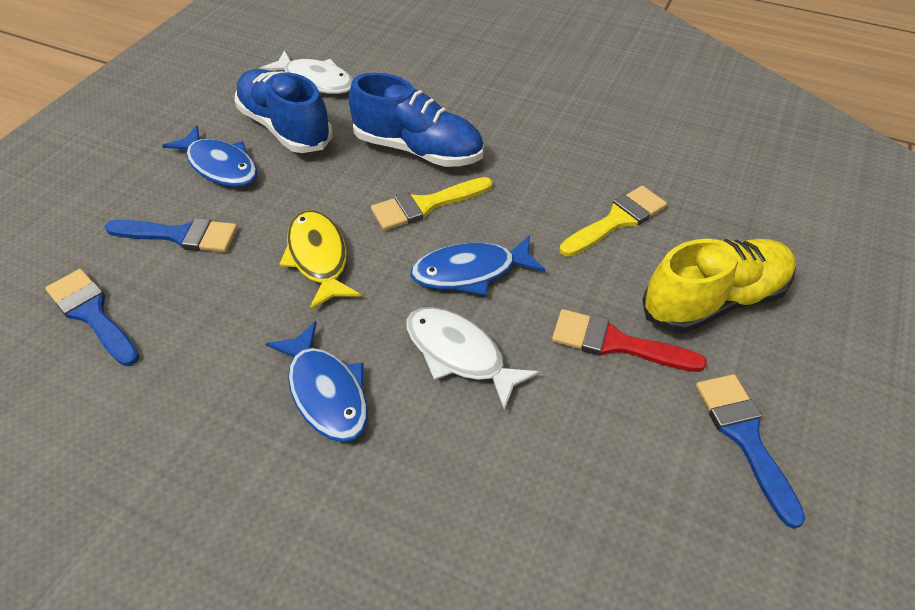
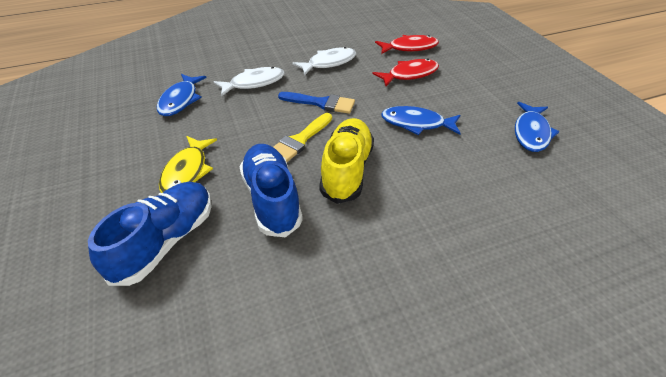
blue brush: 3 -> 1
red brush: 1 -> 0
red fish: 0 -> 2
yellow brush: 2 -> 1

